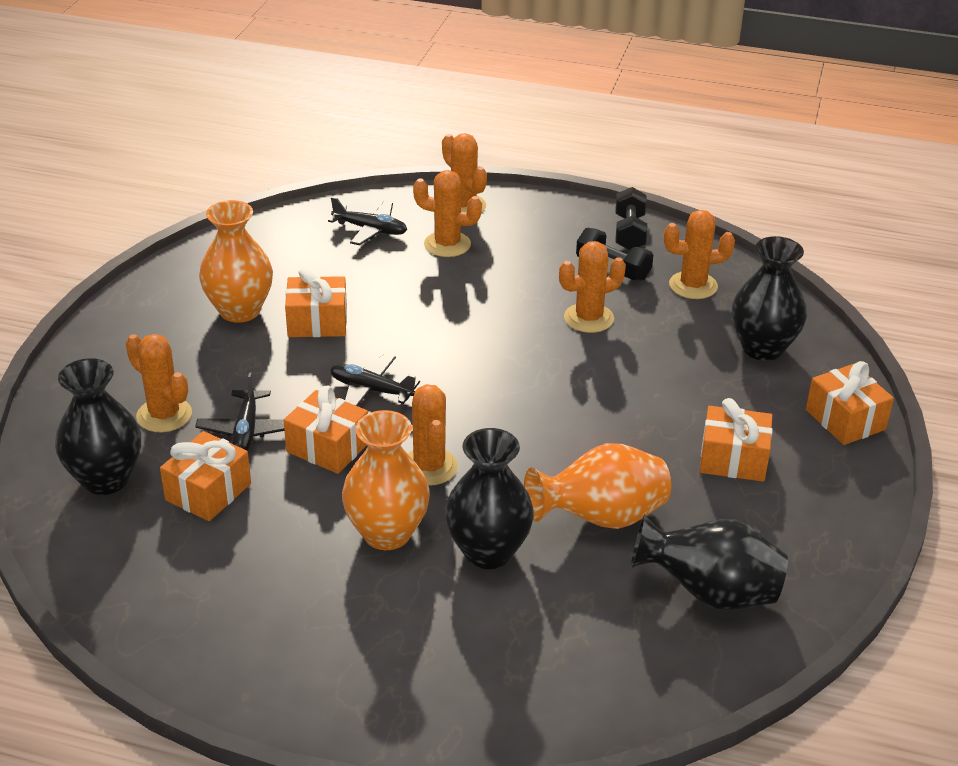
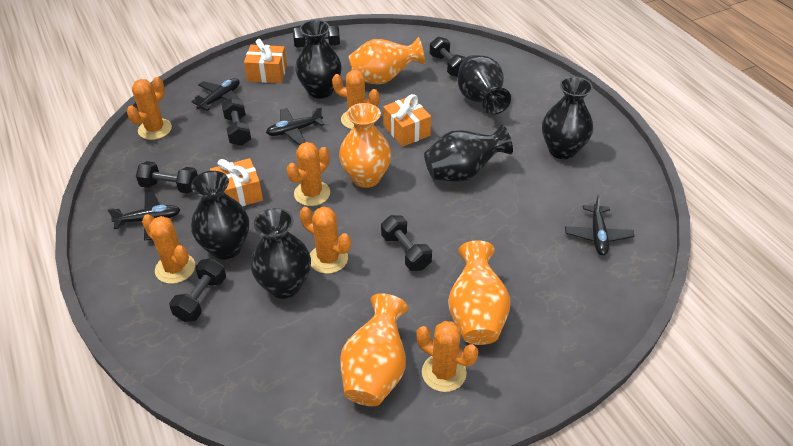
black dumbbell: 2 -> 6
black plane: 3 -> 4
black vase: 4 -> 6
orange gift: 5 -> 3
orange vase: 3 -> 4

